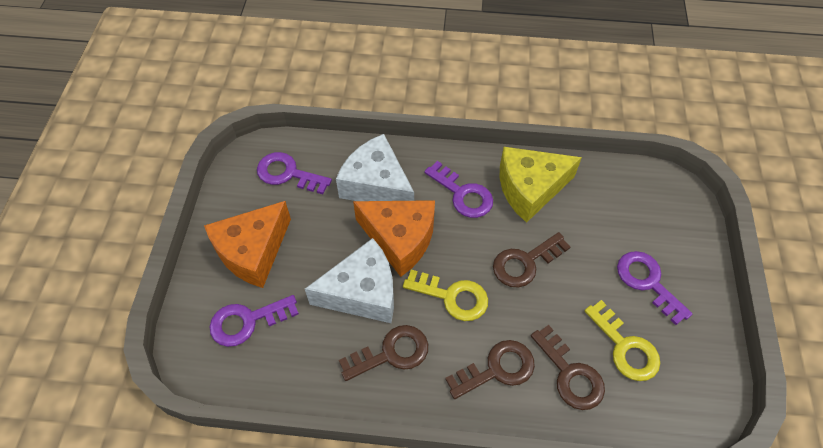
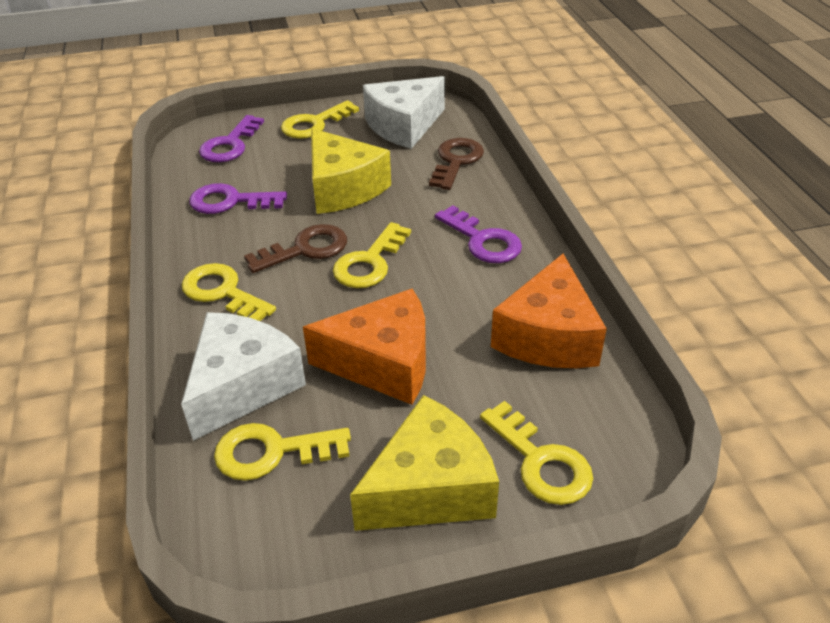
brown key: 4 -> 2
purple key: 4 -> 3
yellow cheese: 1 -> 2
yellow key: 2 -> 5

